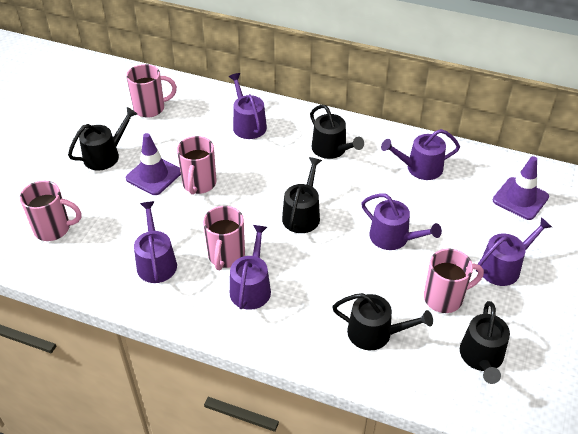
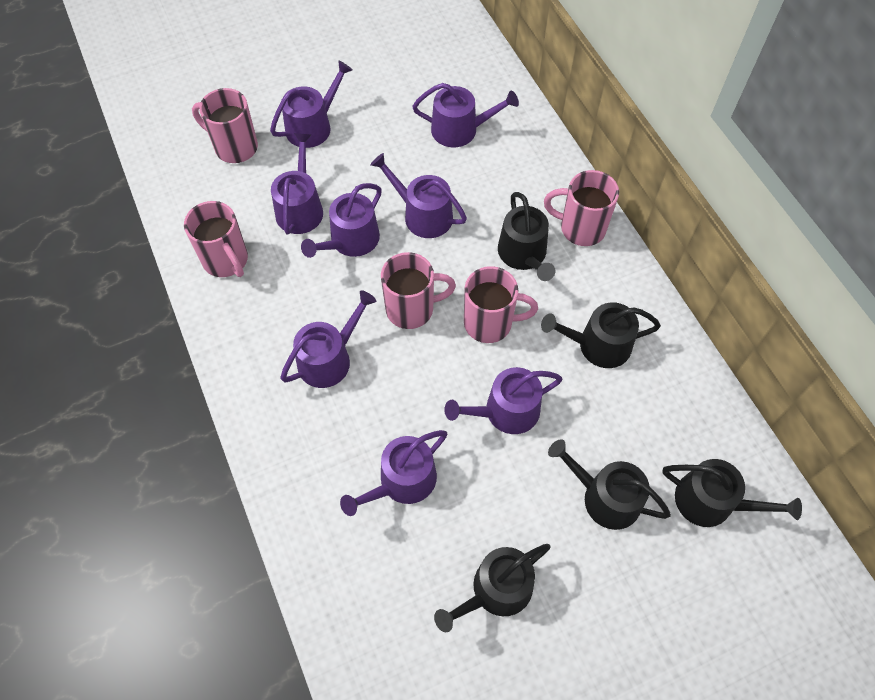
purple traffic cone: 2 -> 0
purple watering can: 6 -> 8

